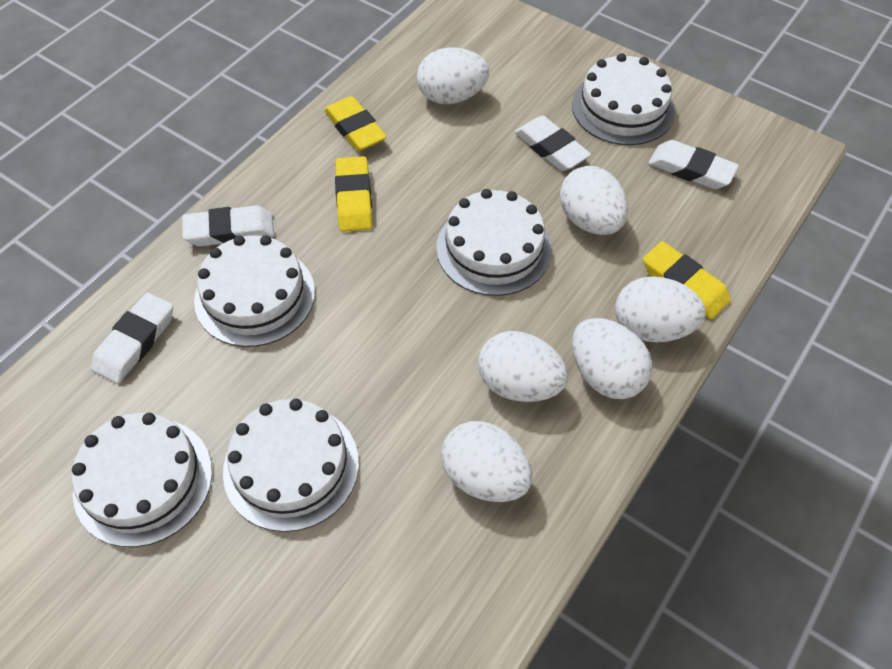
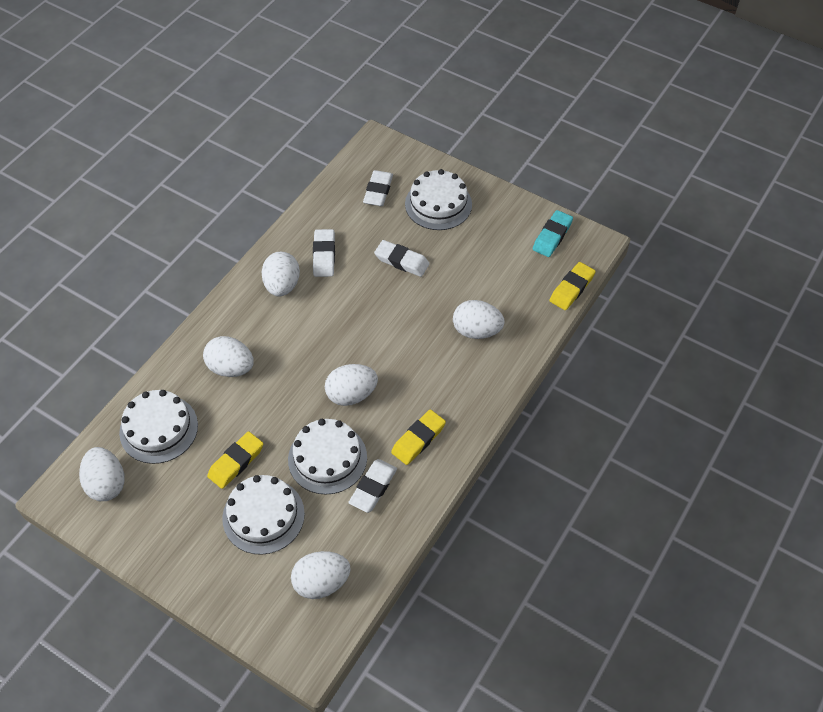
turquoise eraser: 0 -> 1
white cake: 5 -> 4

